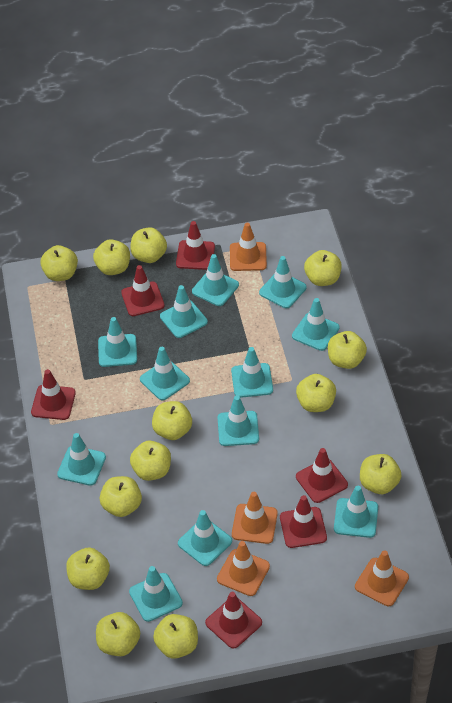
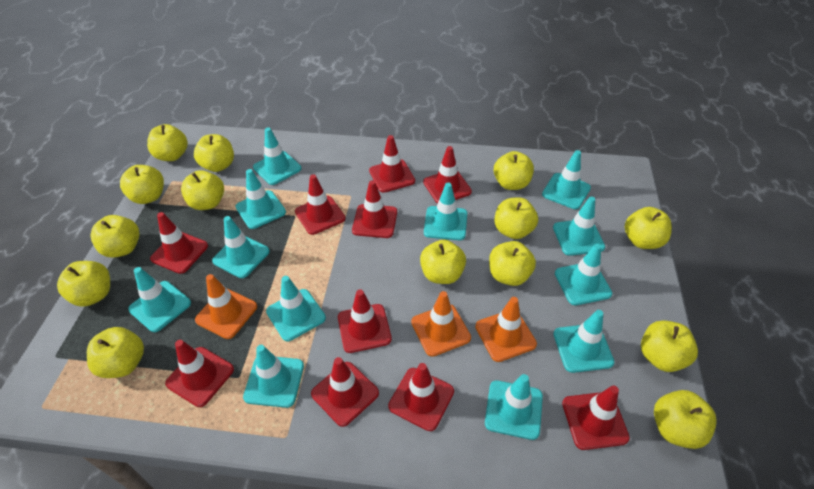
orange traffic cone: 4 -> 3
red traffic cone: 6 -> 10
yellow apple: 13 -> 14

